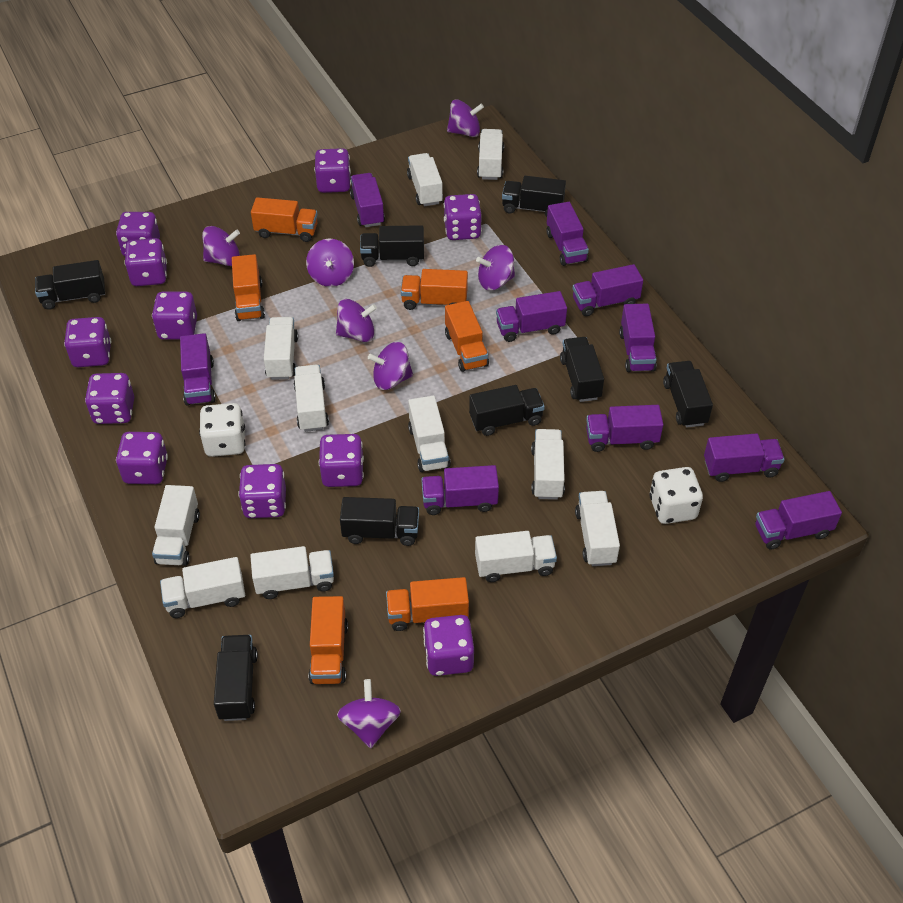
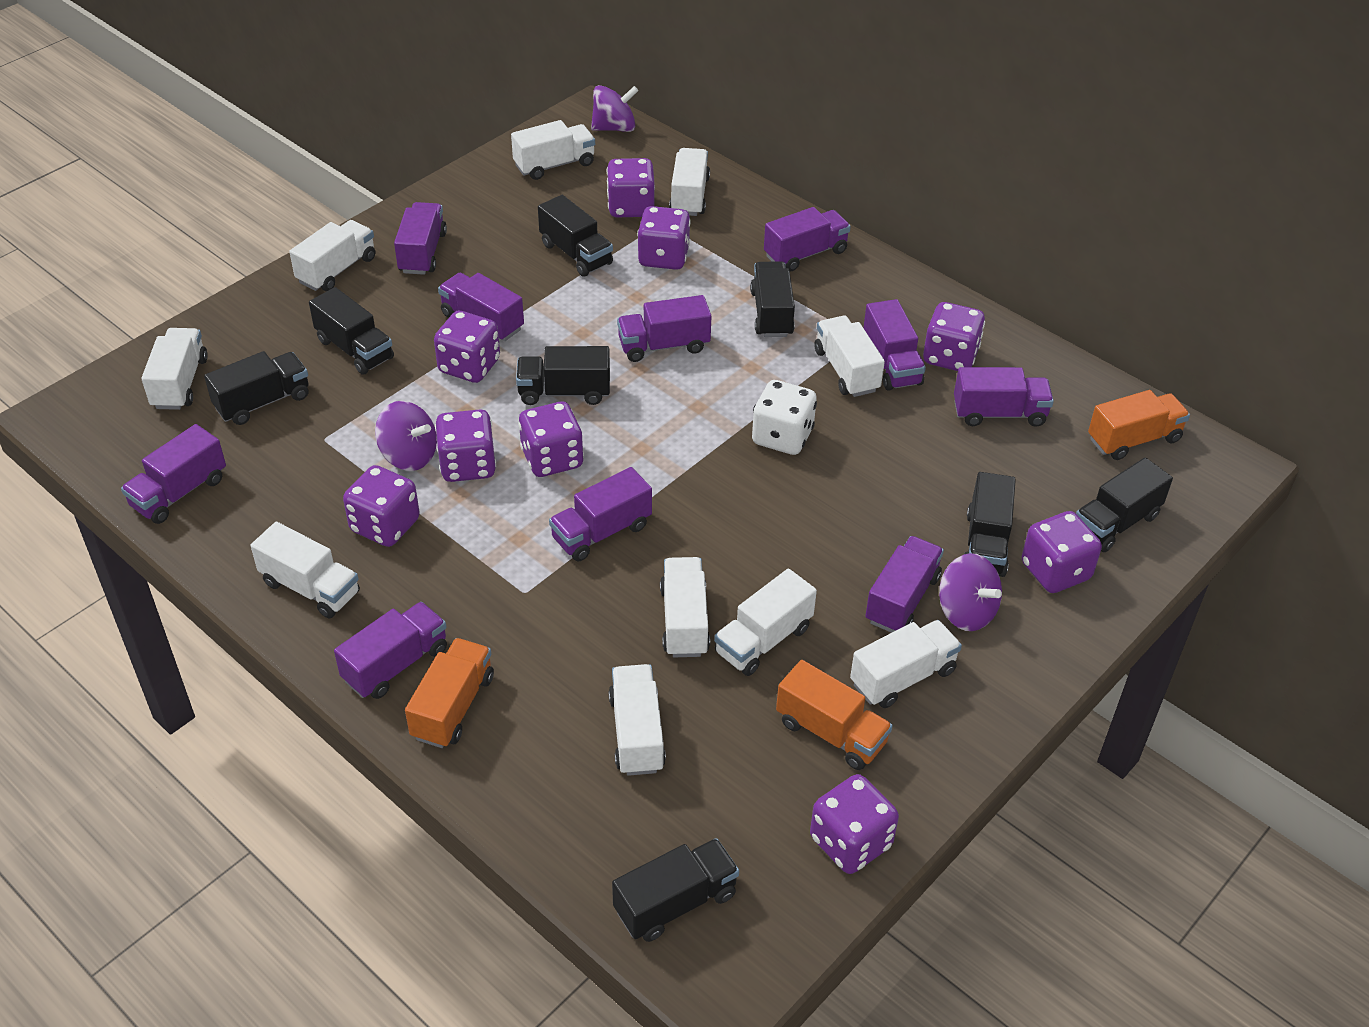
orange truck: 6 -> 3
purple dice: 11 -> 9
purple spinning top: 7 -> 3
white dice: 2 -> 1
white truck: 11 -> 10

